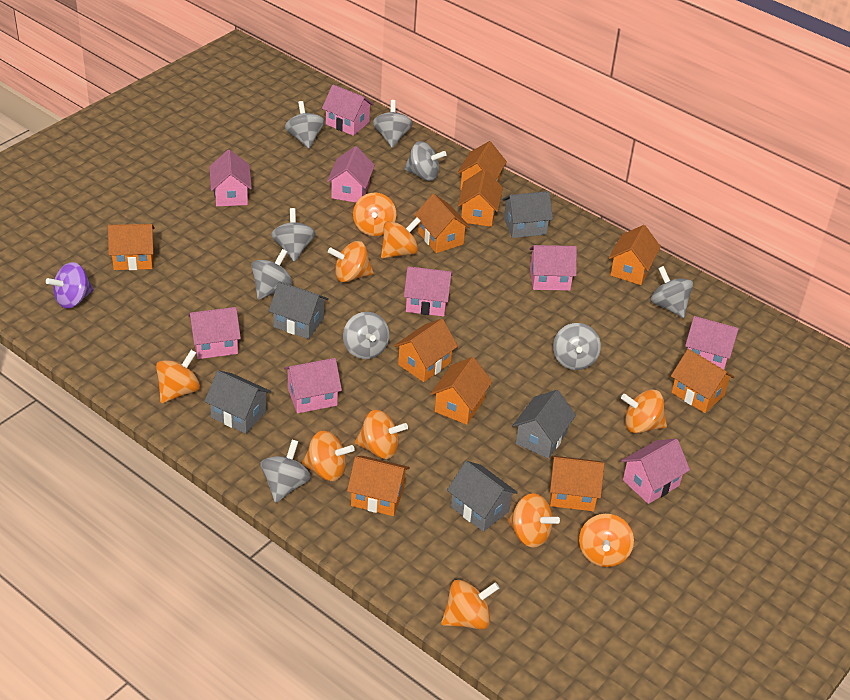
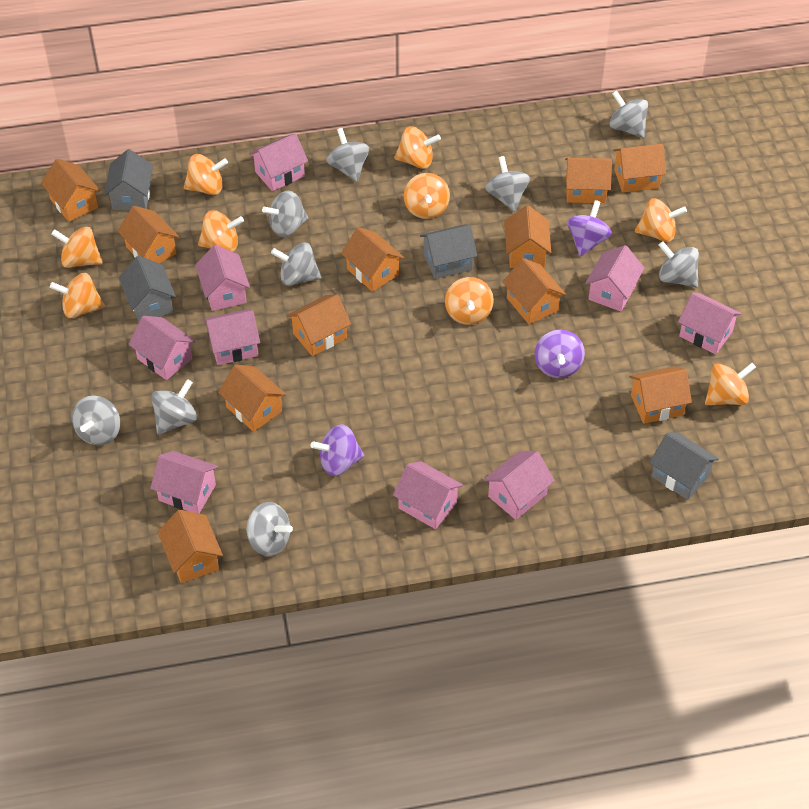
grey house: 5 -> 4
orange house: 10 -> 11
orange spinning top: 10 -> 9
purple spinning top: 1 -> 3

